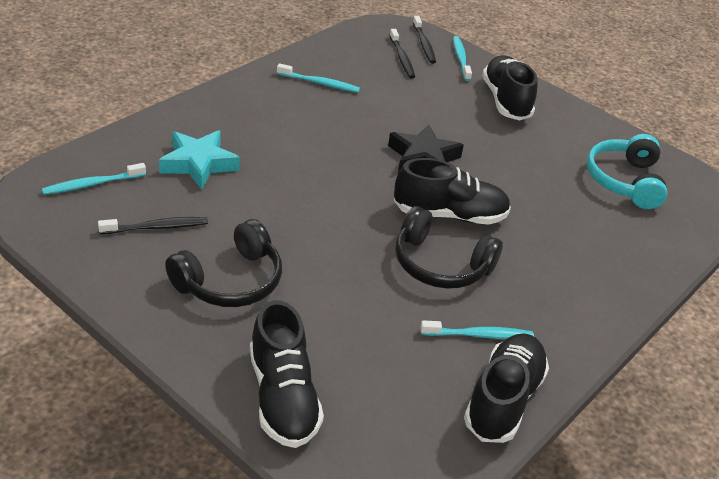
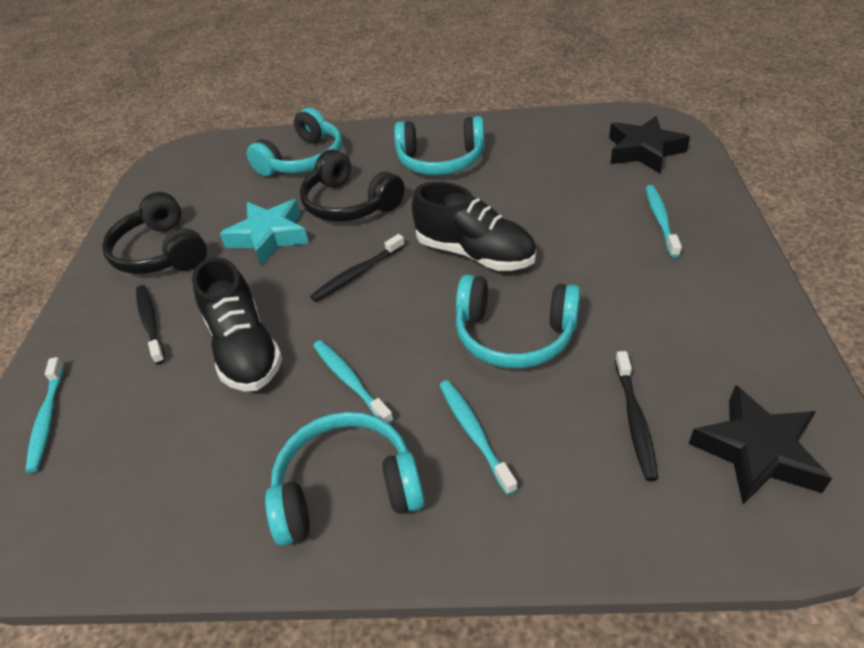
black shoe: 4 -> 2
black star: 1 -> 2
turquoise headphones: 1 -> 4

